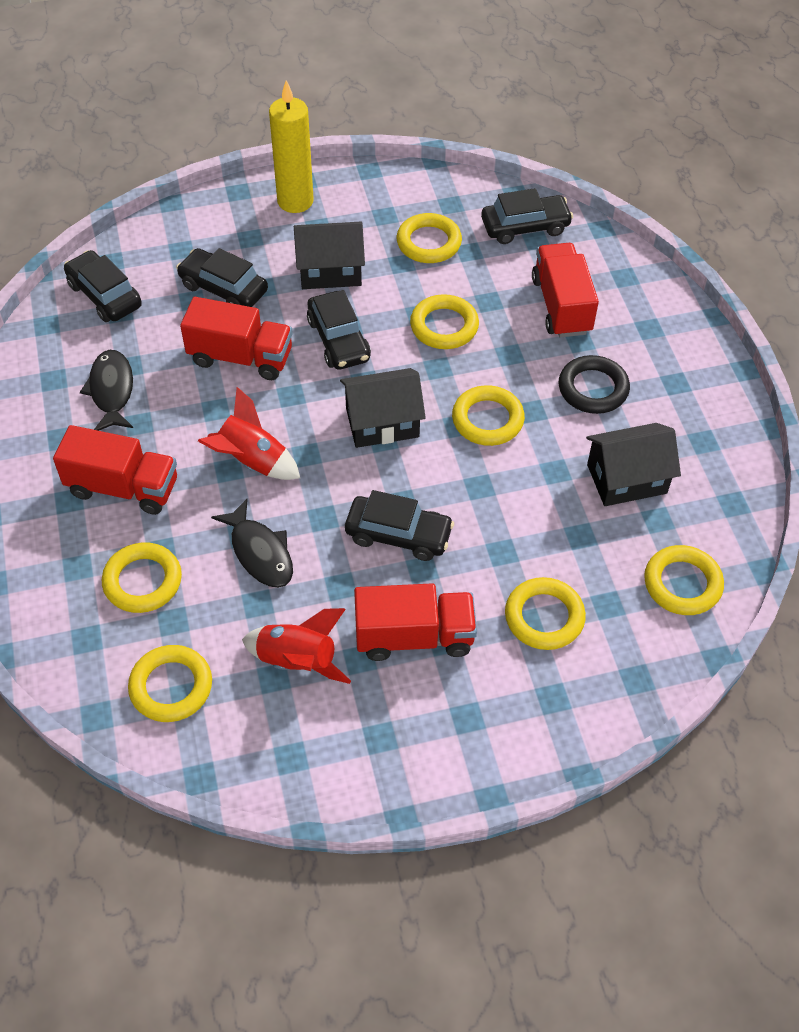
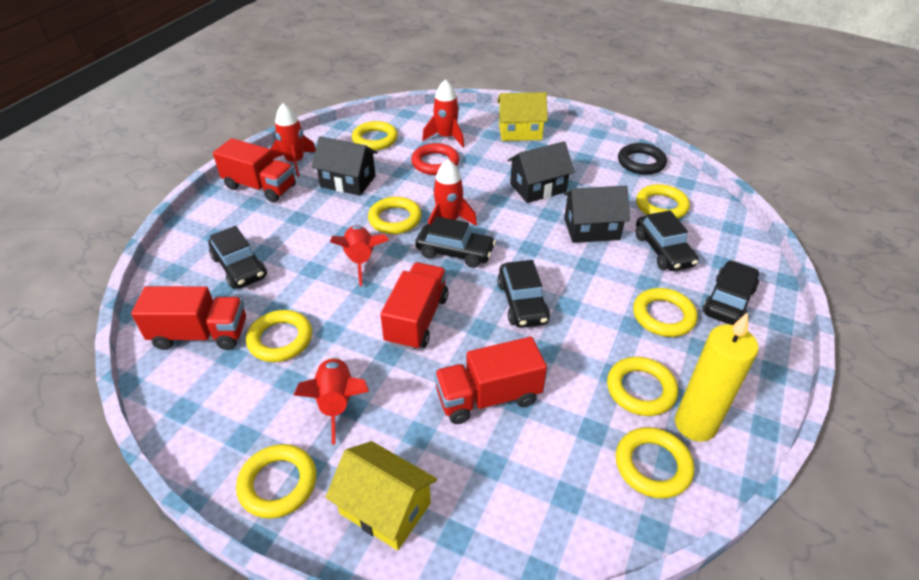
black fish: 2 -> 0
red ring: 0 -> 1
red rocket: 2 -> 5
yellow house: 0 -> 2
yellow ring: 7 -> 8

